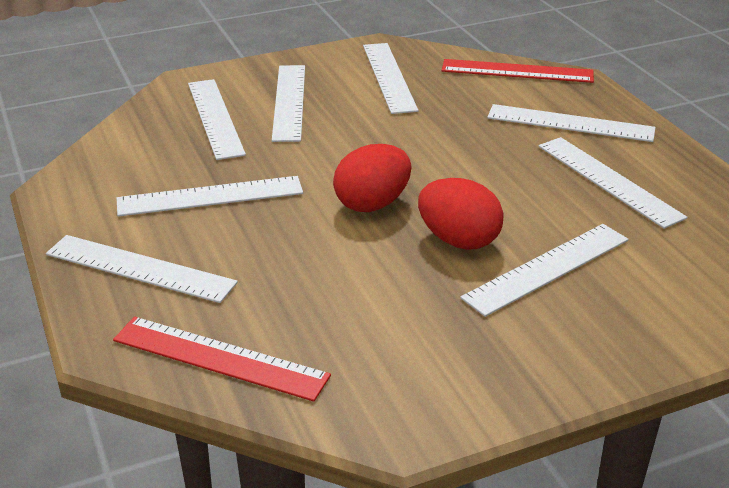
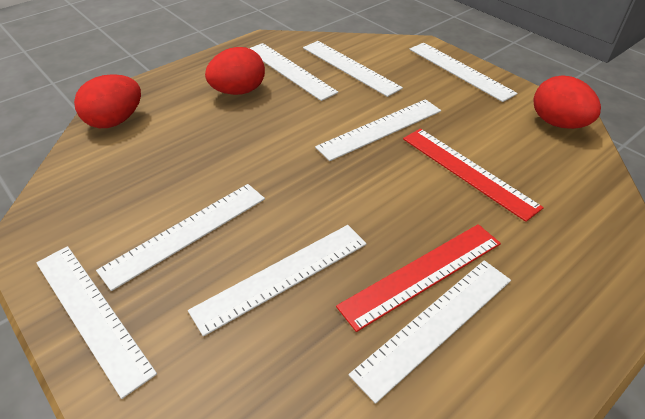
red egg: 2 -> 3

